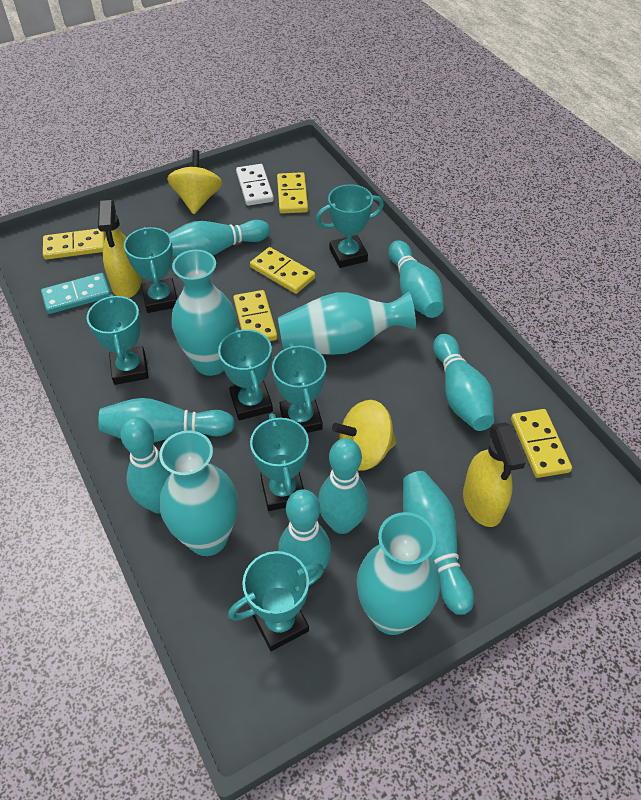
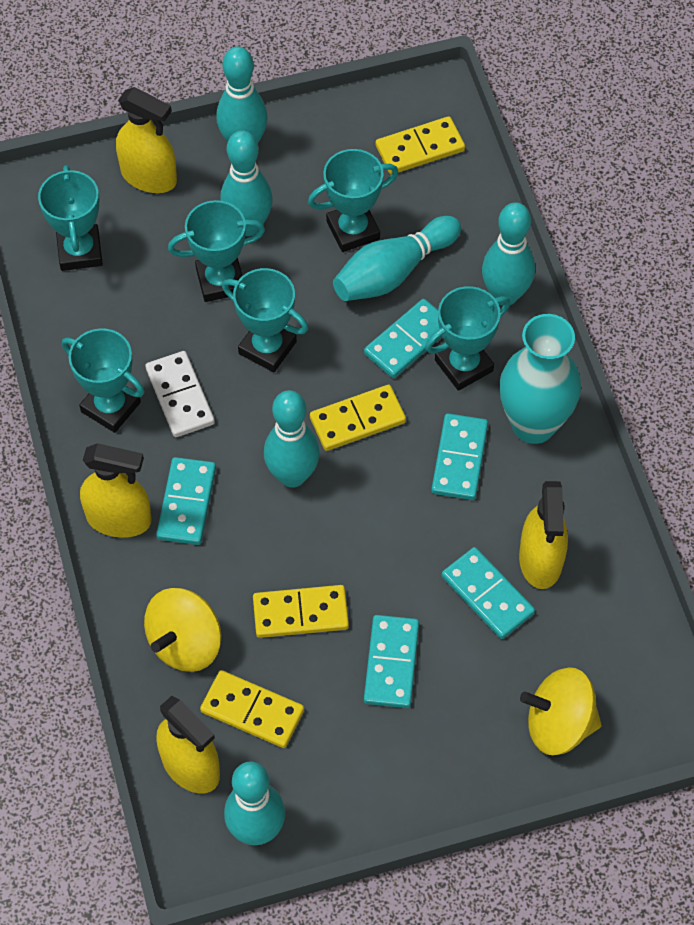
turquoise bowling pin: 8 -> 6
turquoise domino: 1 -> 5
turquoise trophy: 7 -> 6
turquoise vase: 4 -> 1
yellow domino: 5 -> 4
yellow spray bottle: 2 -> 4

